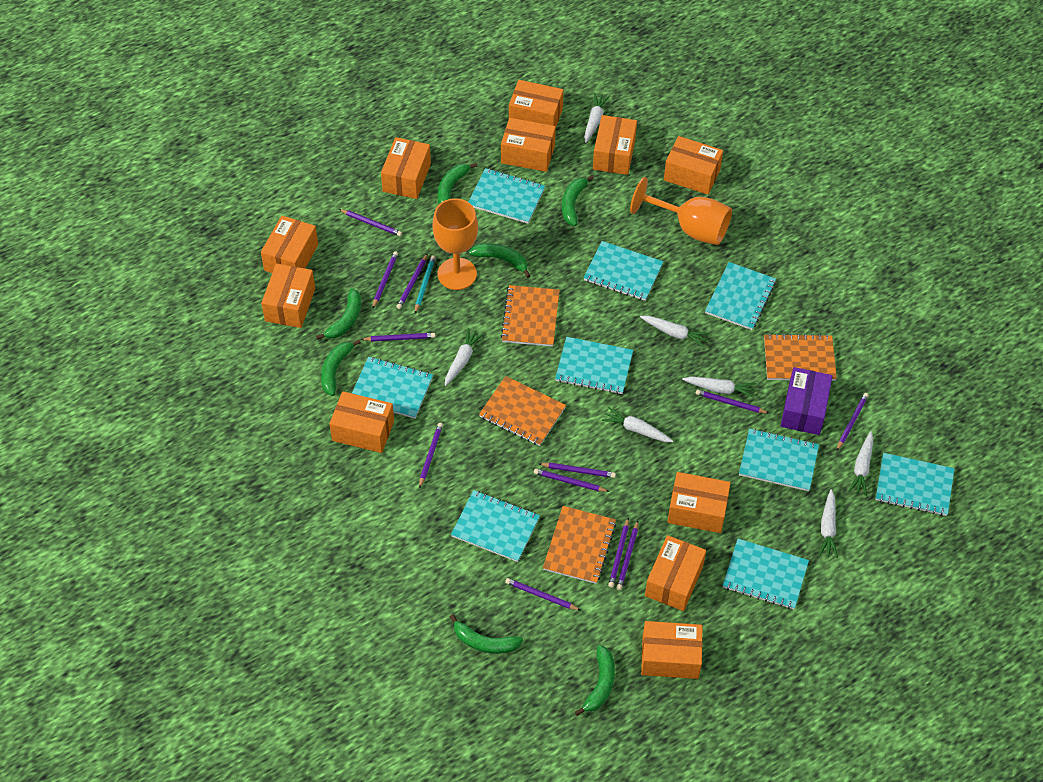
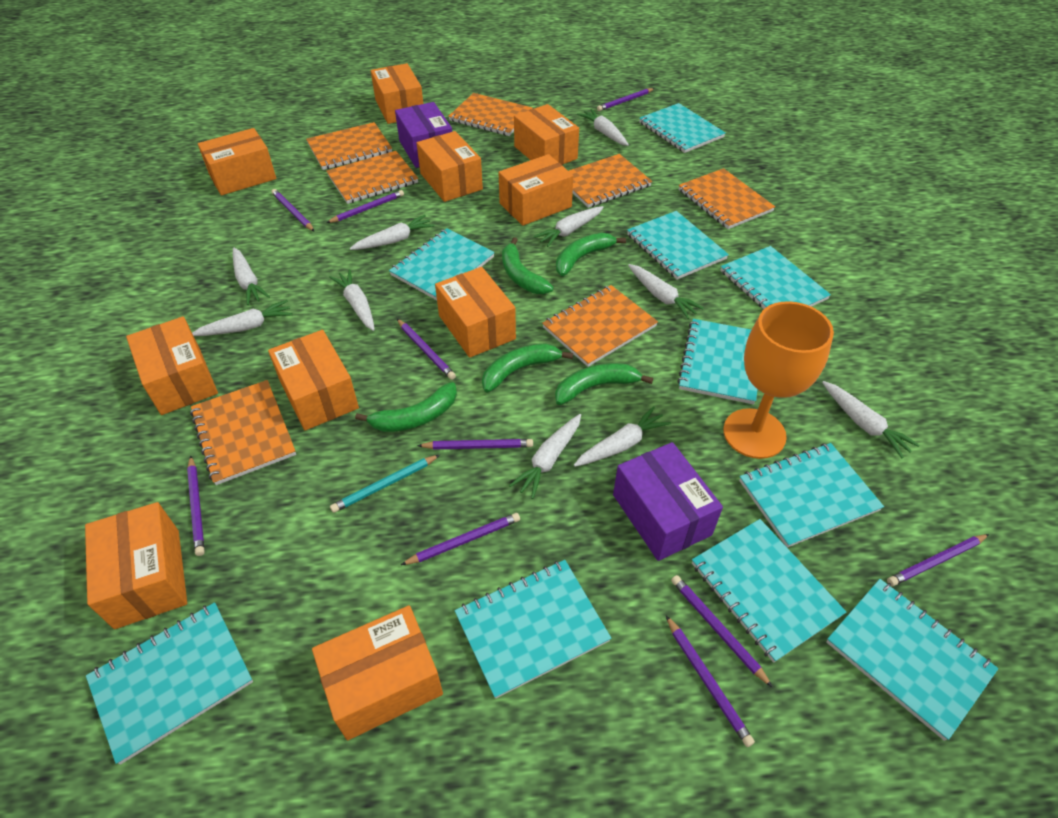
green banana: 7 -> 5
orange box: 11 -> 10
orange goblet: 2 -> 1
orange notebook: 4 -> 7
purple box: 1 -> 2
purple pencil: 12 -> 10
turquoise notebook: 9 -> 10
white carrot: 7 -> 10

